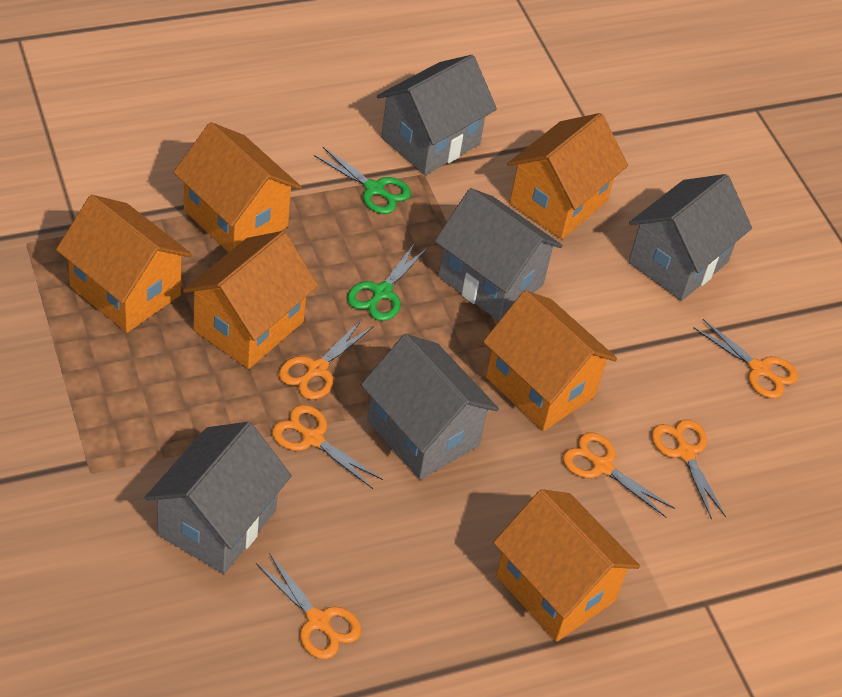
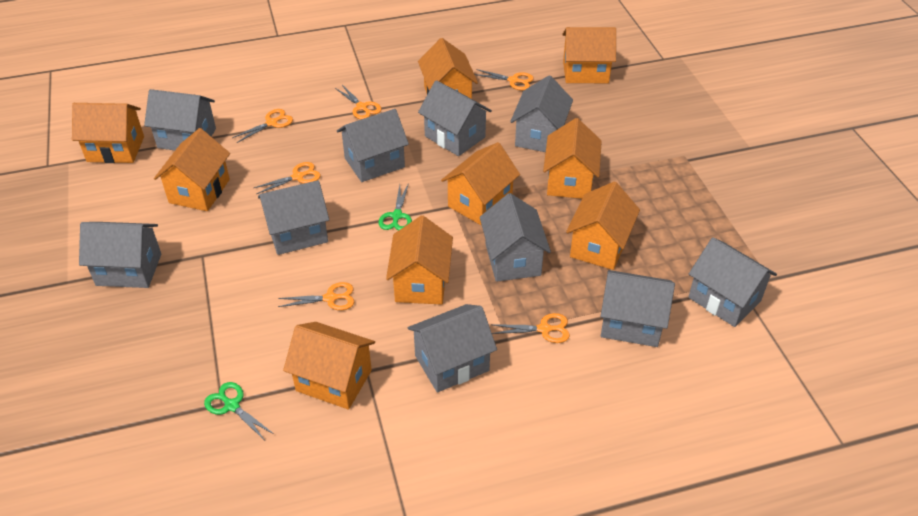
grey house: 5 -> 10
orange house: 6 -> 9

